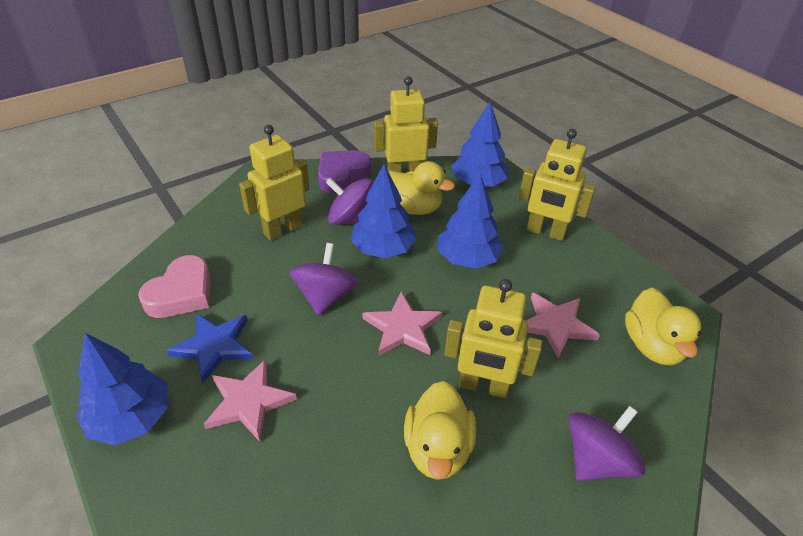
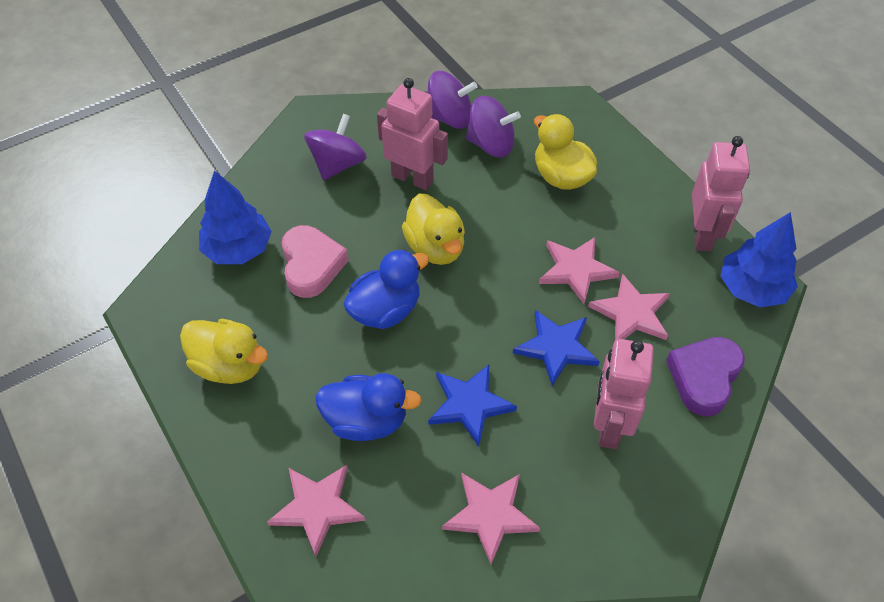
blue duck: 0 -> 2
blue star: 1 -> 2
blue tree: 4 -> 2
pink robot: 0 -> 3
pink star: 3 -> 4
yellow robot: 4 -> 0

